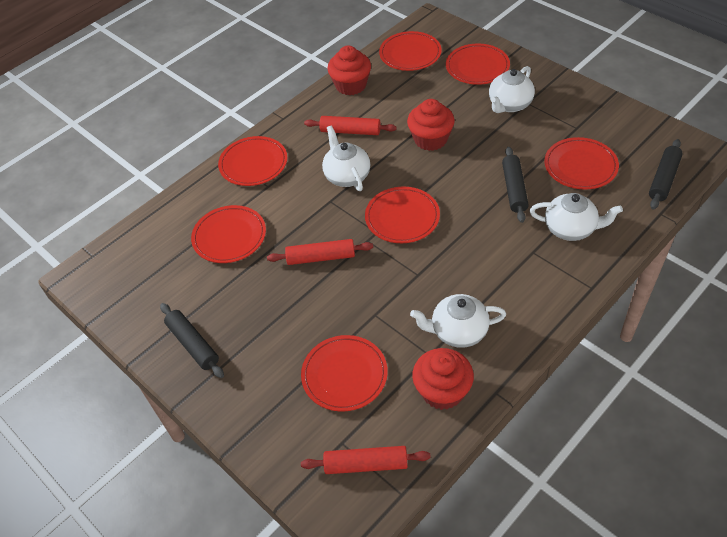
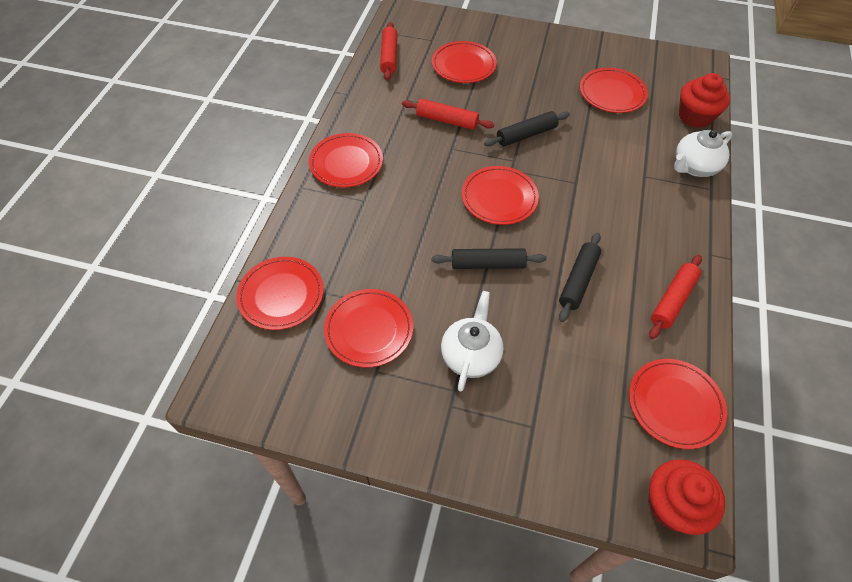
red cupcake: 3 -> 2
white teapot: 4 -> 2

